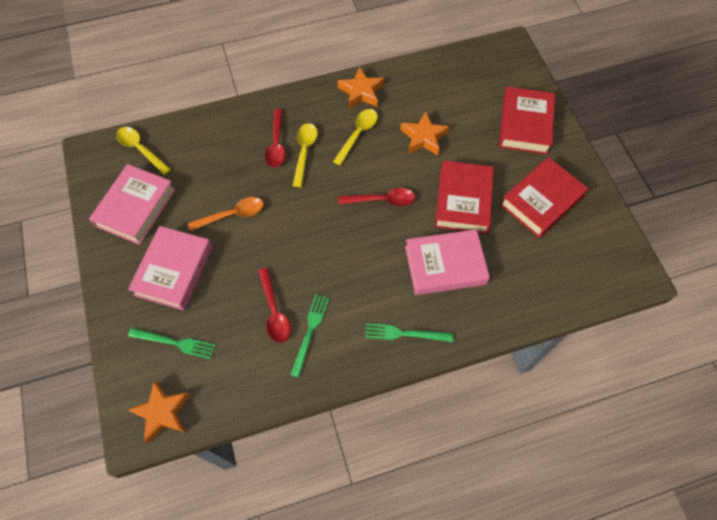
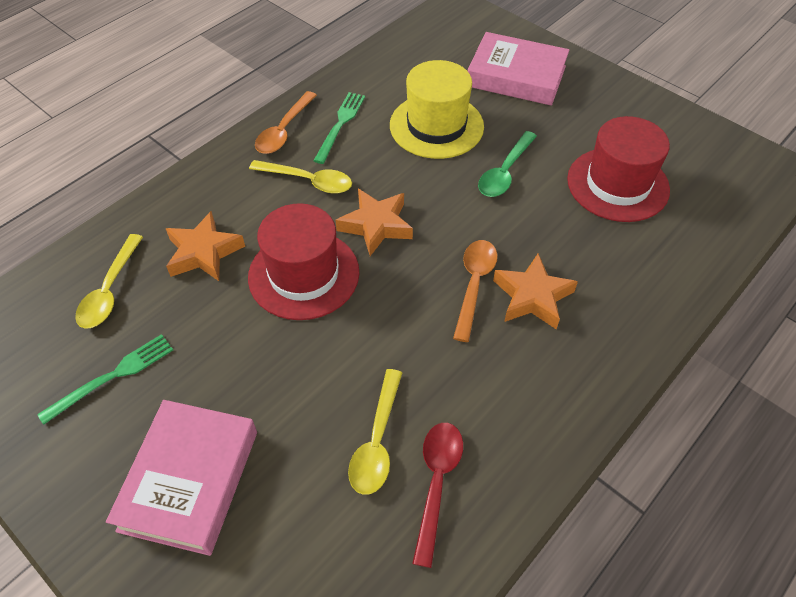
green fork: 3 -> 2
green spoon: 0 -> 1
orange spoon: 1 -> 2
pink book: 3 -> 2
red book: 3 -> 0
red hat: 0 -> 2
red spoon: 3 -> 1
yellow hat: 0 -> 1

